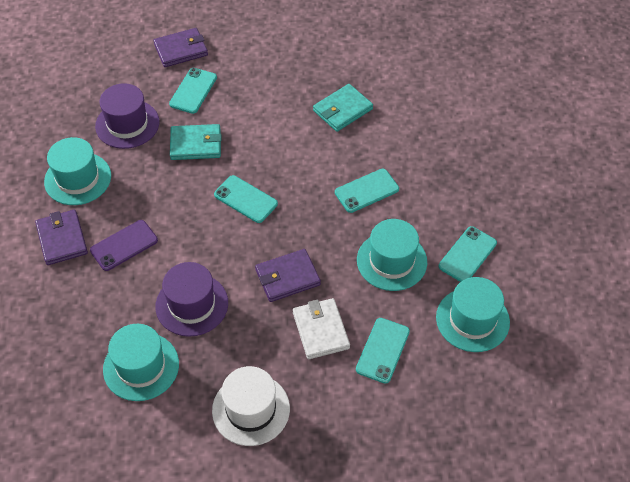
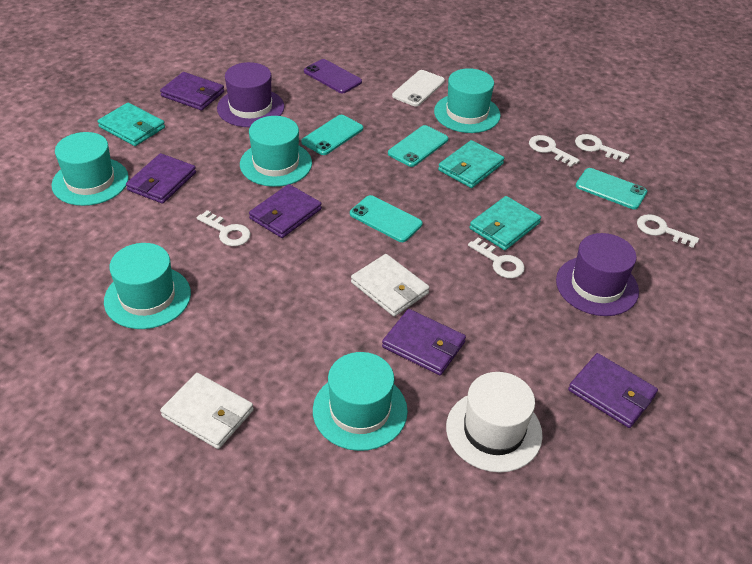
purple wallet: 3 -> 5
turquoise hat: 4 -> 5
turquoise phone: 5 -> 4
turquoise wallet: 2 -> 3
white key: 0 -> 5
white phone: 0 -> 1
white wallet: 1 -> 2

